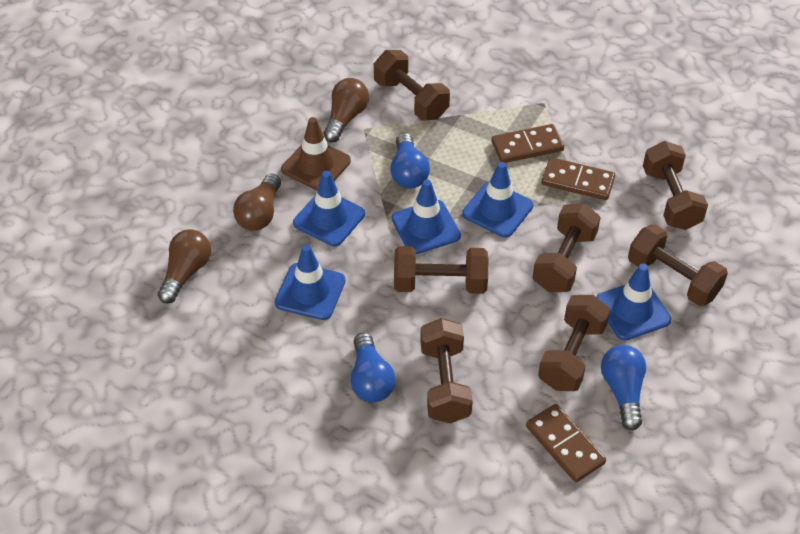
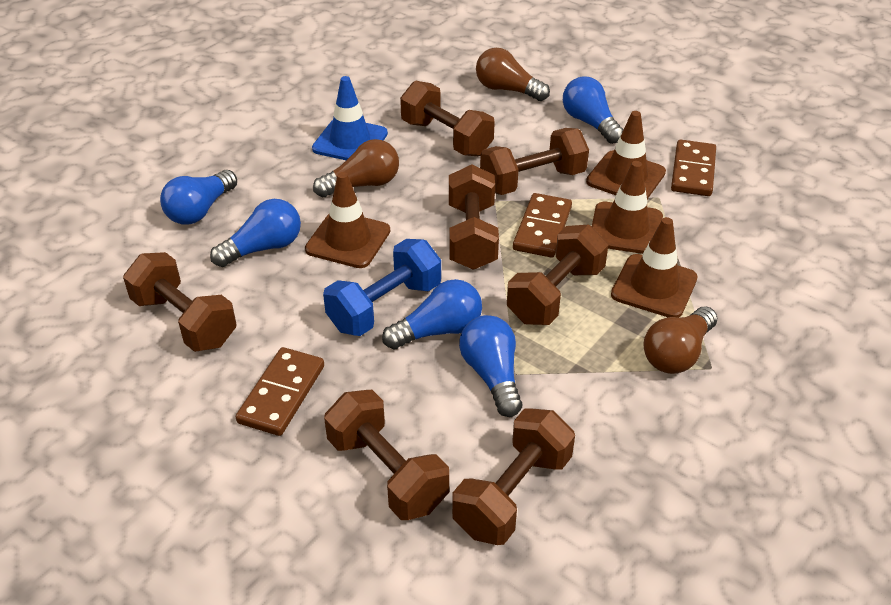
blue dumbbell: 0 -> 1
blue light bulb: 3 -> 5
blue traffic cone: 5 -> 1
brown traffic cone: 1 -> 4

